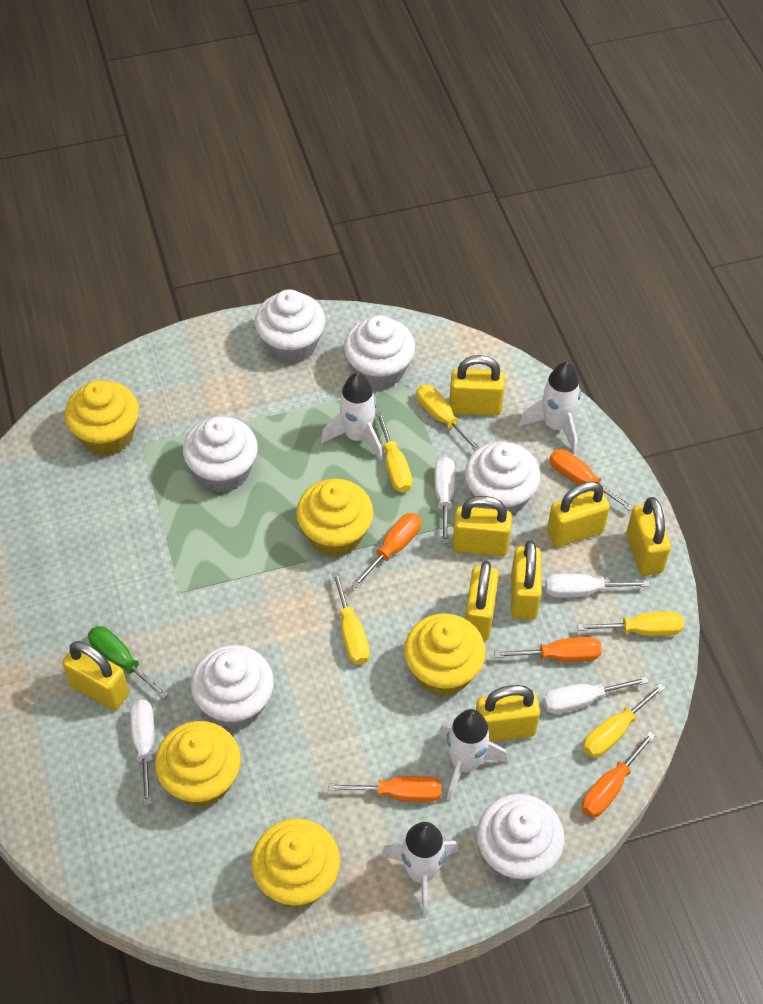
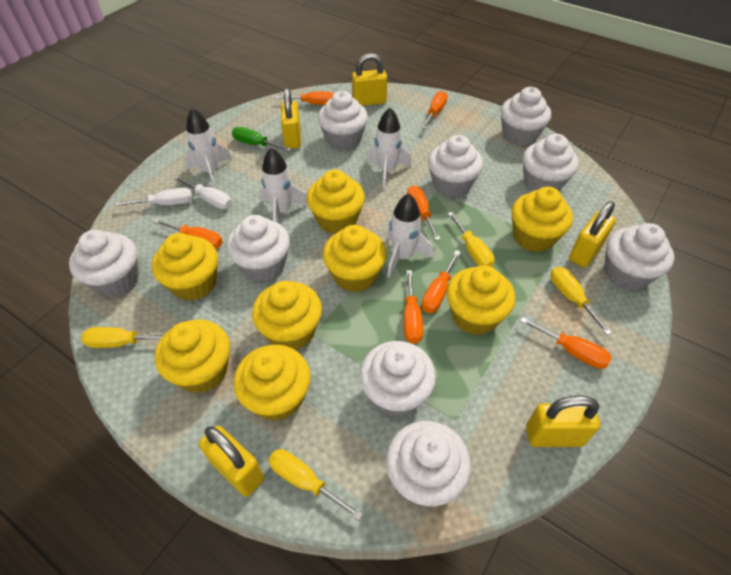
orange screwdriver: 5 -> 7
white cupcake: 6 -> 9
white screwdriver: 4 -> 2
yellow cupcake: 5 -> 8
yellow padlock: 8 -> 5
yellow screwdriver: 5 -> 4

